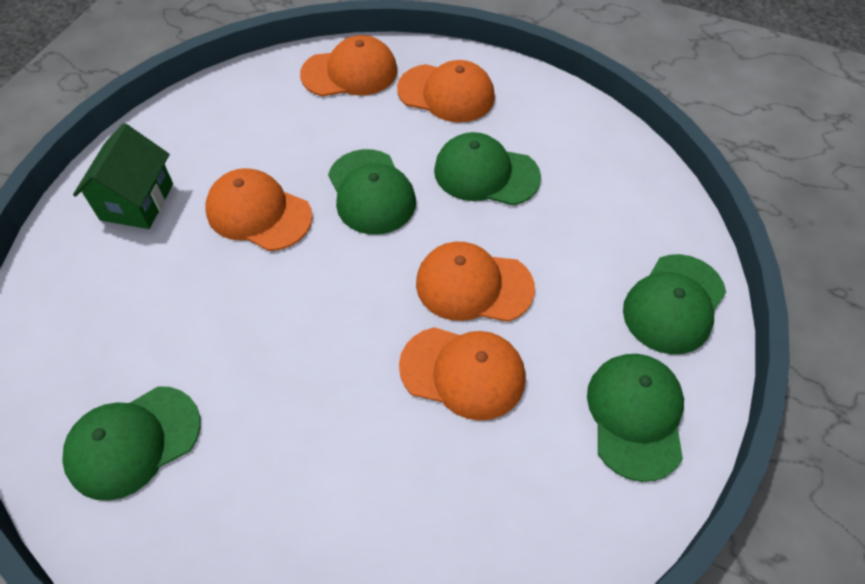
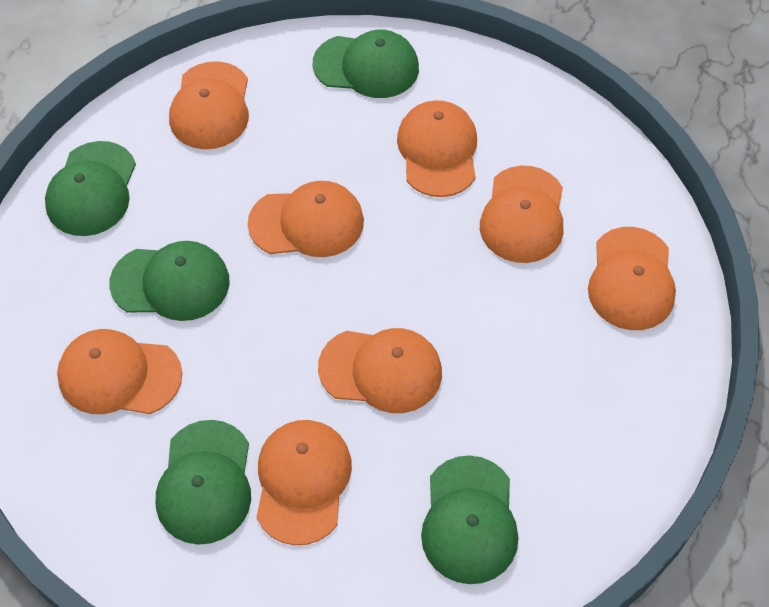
green house: 1 -> 0
orange cap: 5 -> 8

